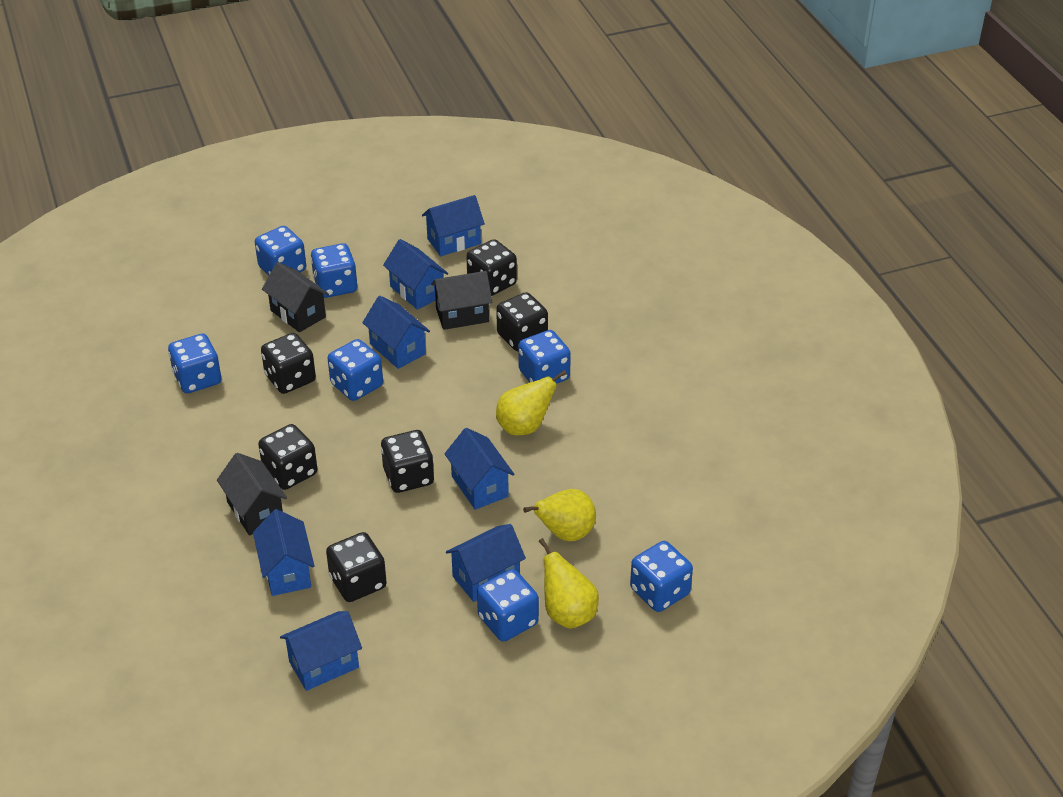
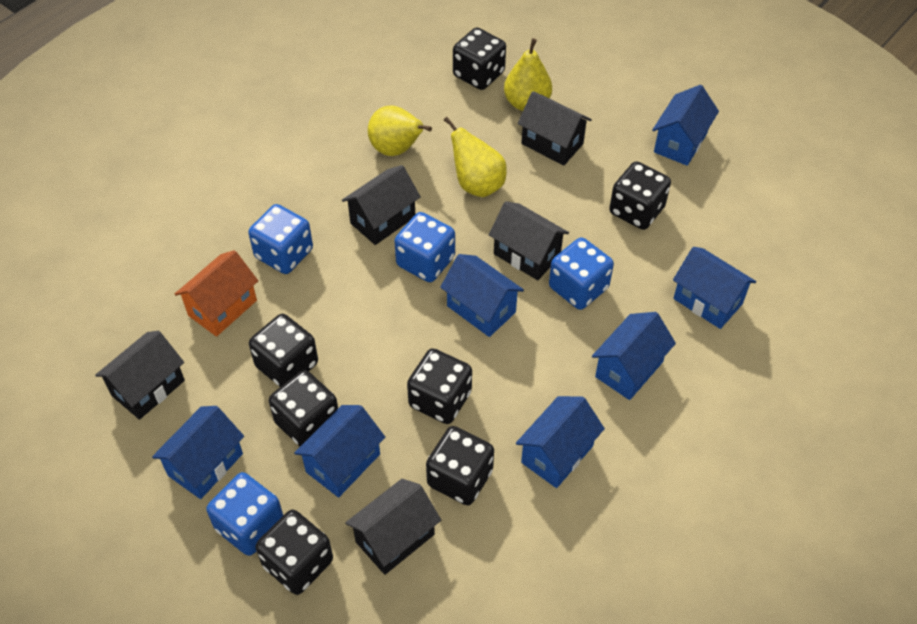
black dice: 6 -> 7
black house: 3 -> 5
blue dice: 7 -> 4
orange house: 0 -> 1

